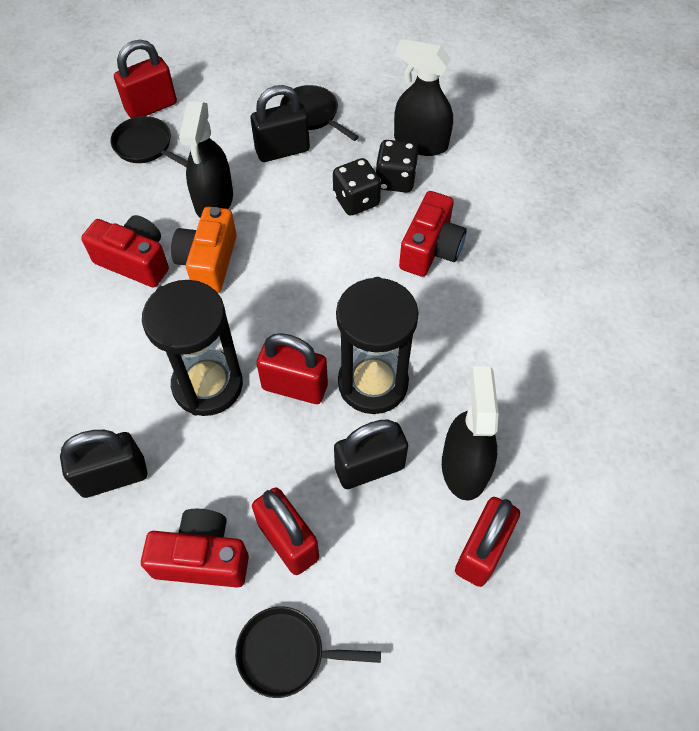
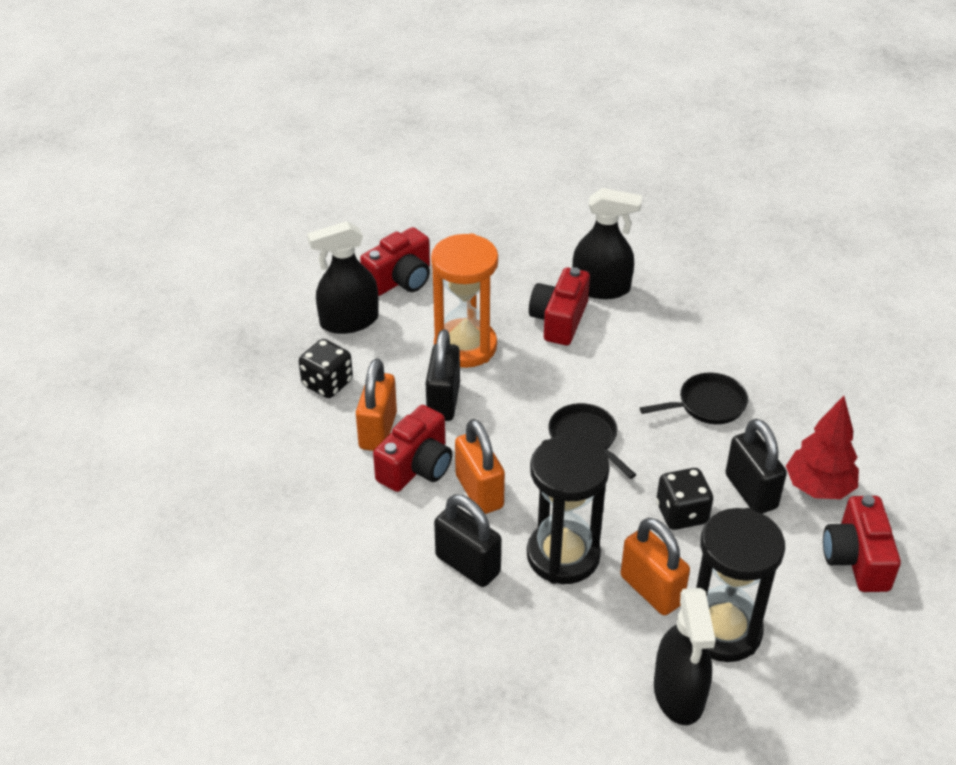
black pan: 3 -> 2
orange camera: 1 -> 0
orange hourglass: 0 -> 1
orange padlock: 0 -> 3
red camera: 3 -> 4
red padlock: 4 -> 0
red tree: 0 -> 1

